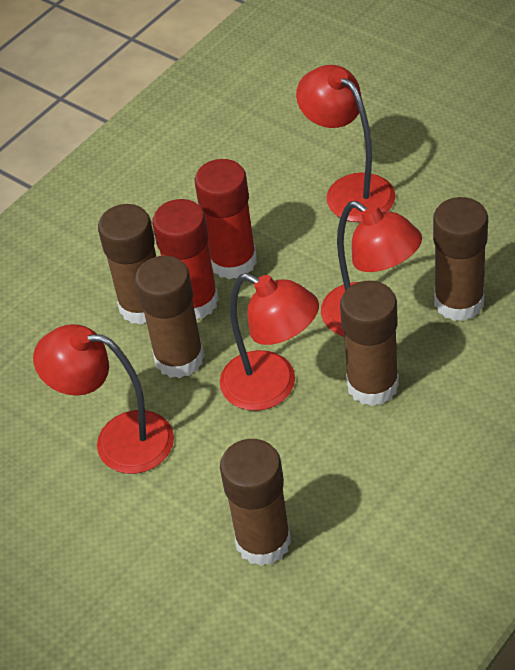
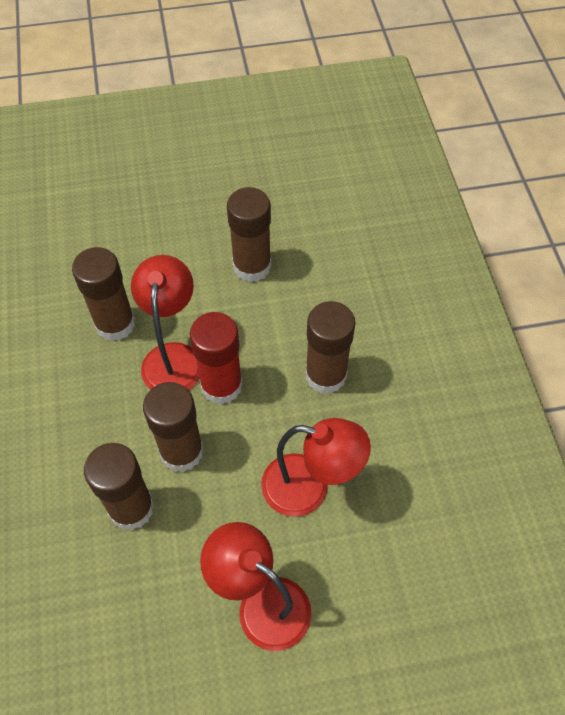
red glue stick: 2 -> 1
red lamp: 4 -> 3

